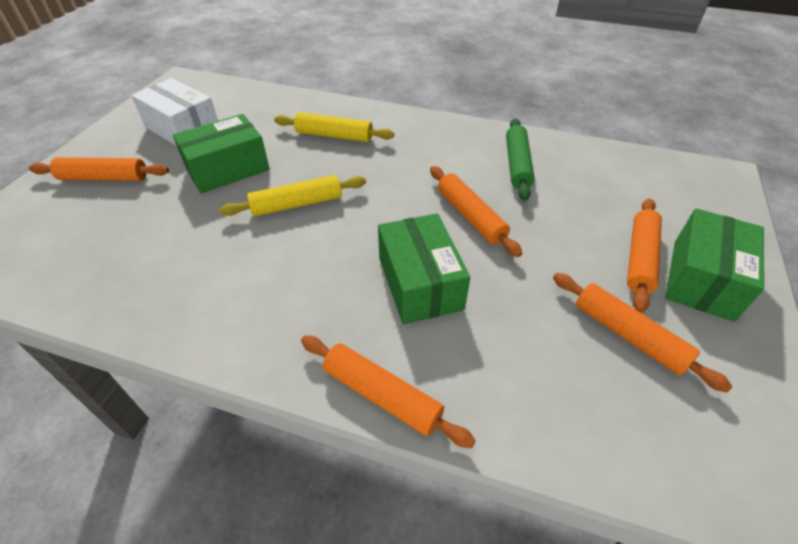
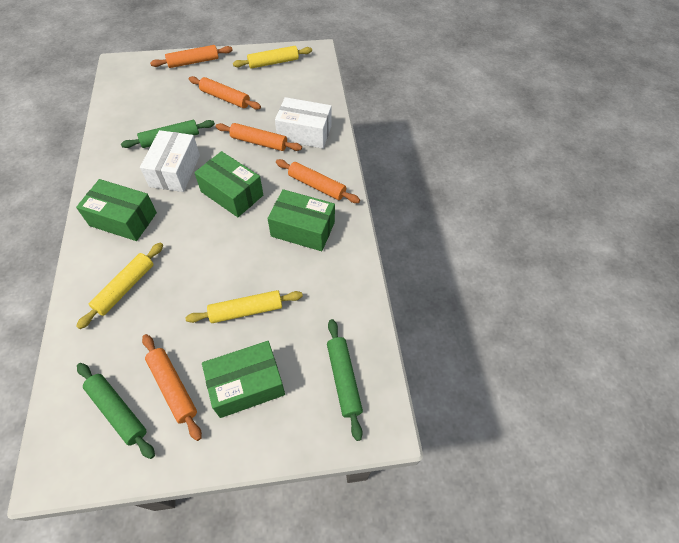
green box: 3 -> 4
green rolling pin: 1 -> 3
white box: 1 -> 2
yellow rolling pin: 2 -> 3

